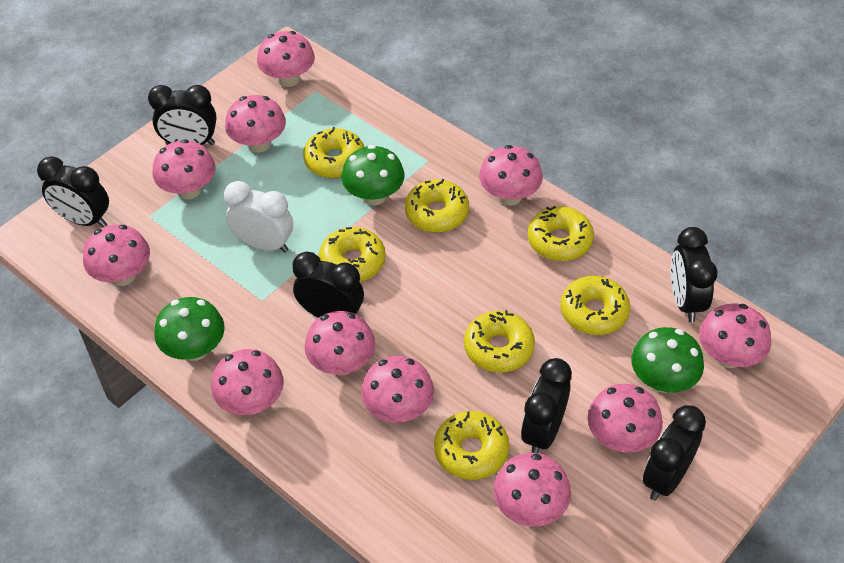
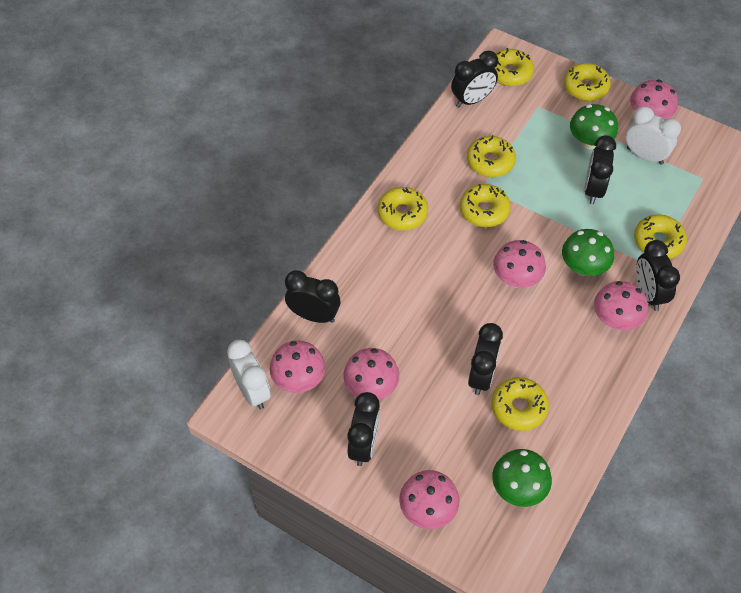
pink mushroom: 11 -> 6
white clock: 1 -> 2

